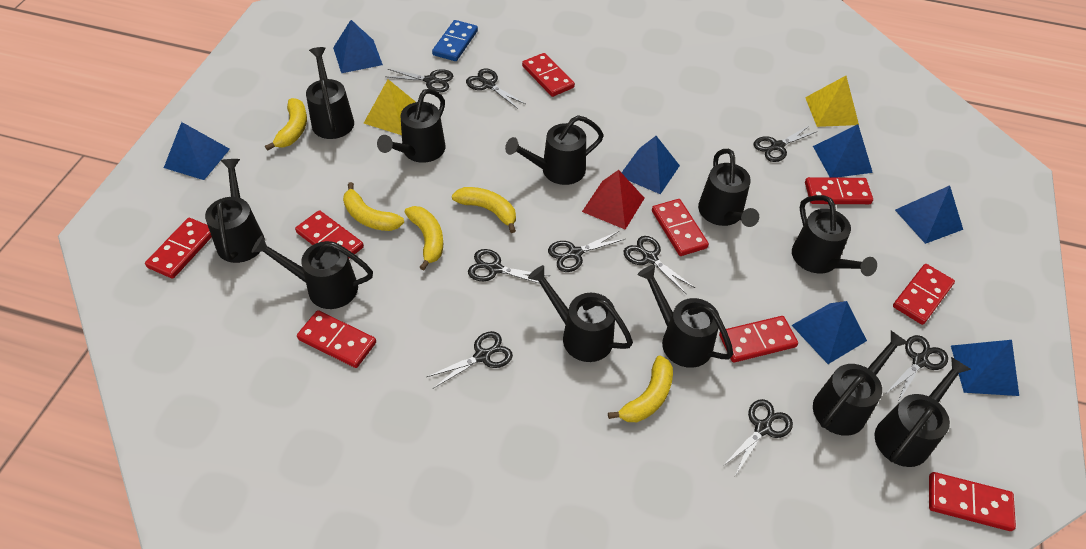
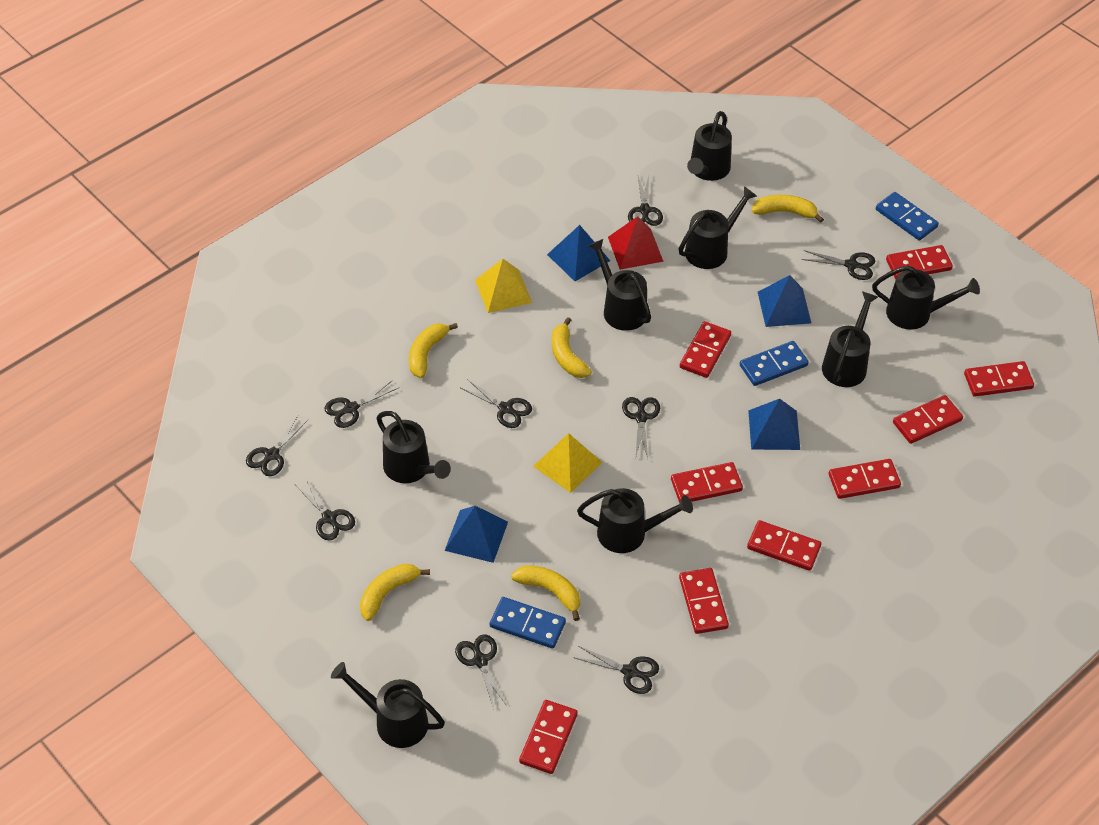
black watering can: 11 -> 8
blue domino: 1 -> 3
blue pyramid: 7 -> 4

